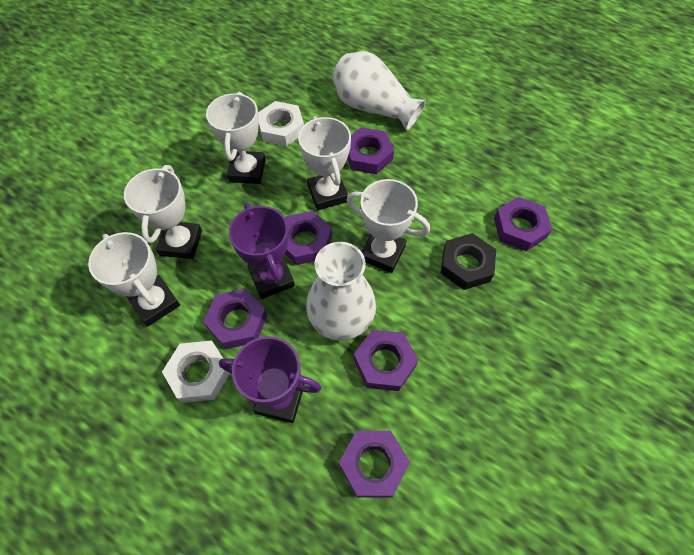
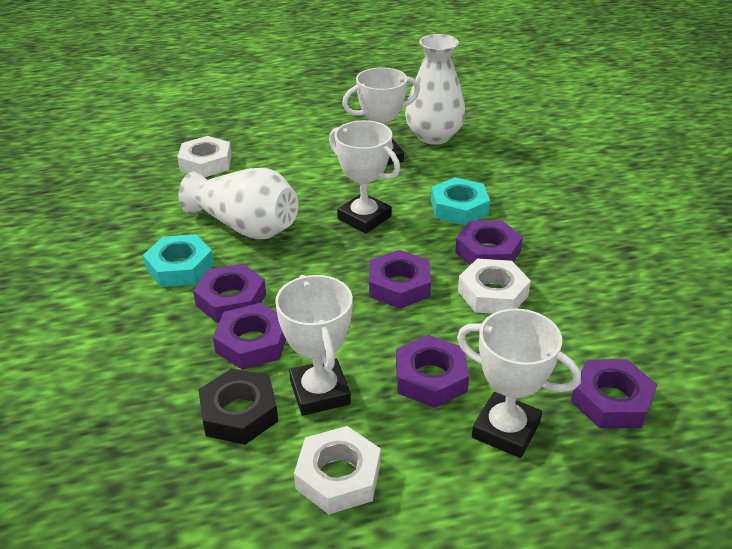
purple trophy: 2 -> 0
turquoise nut: 0 -> 2
white nut: 2 -> 3
white trophy: 5 -> 4

